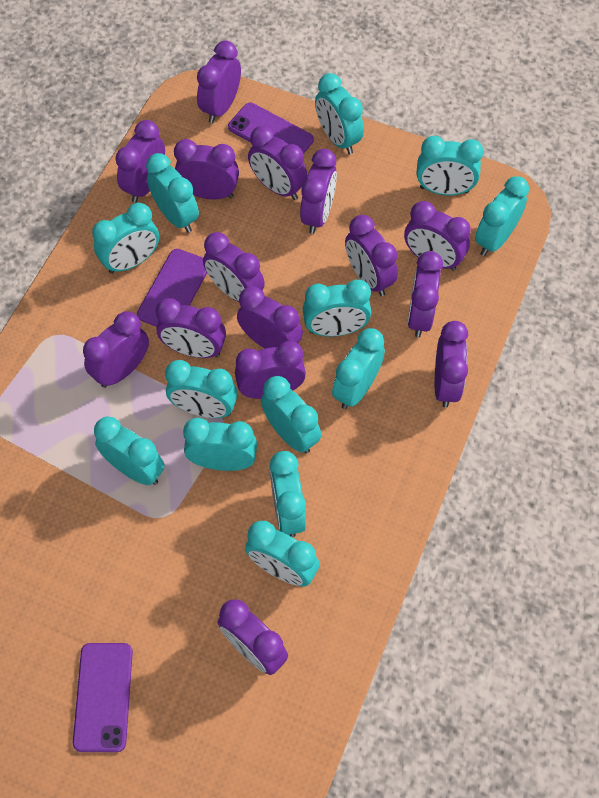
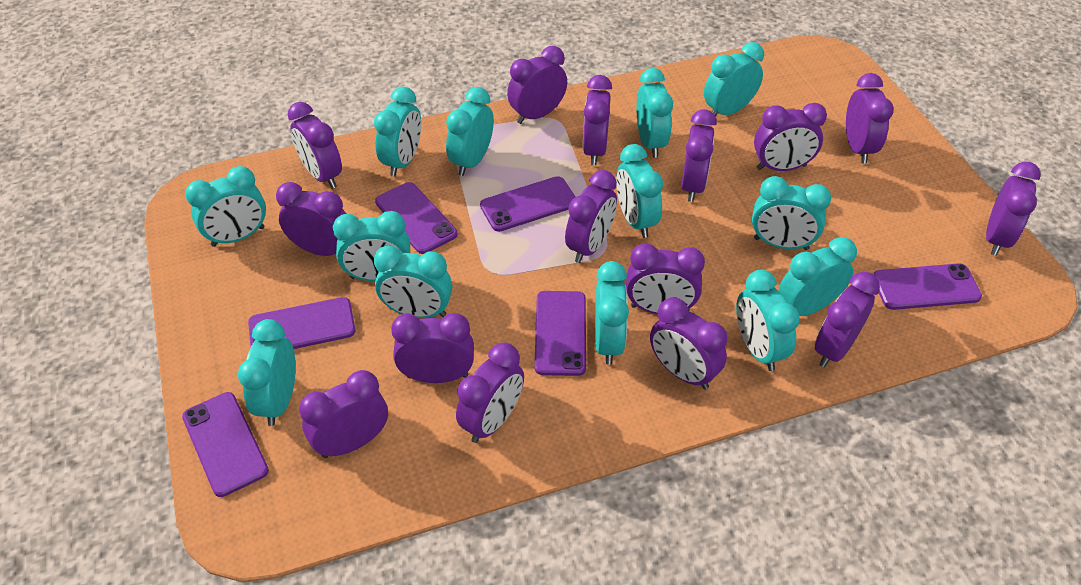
purple phone: 3 -> 6

